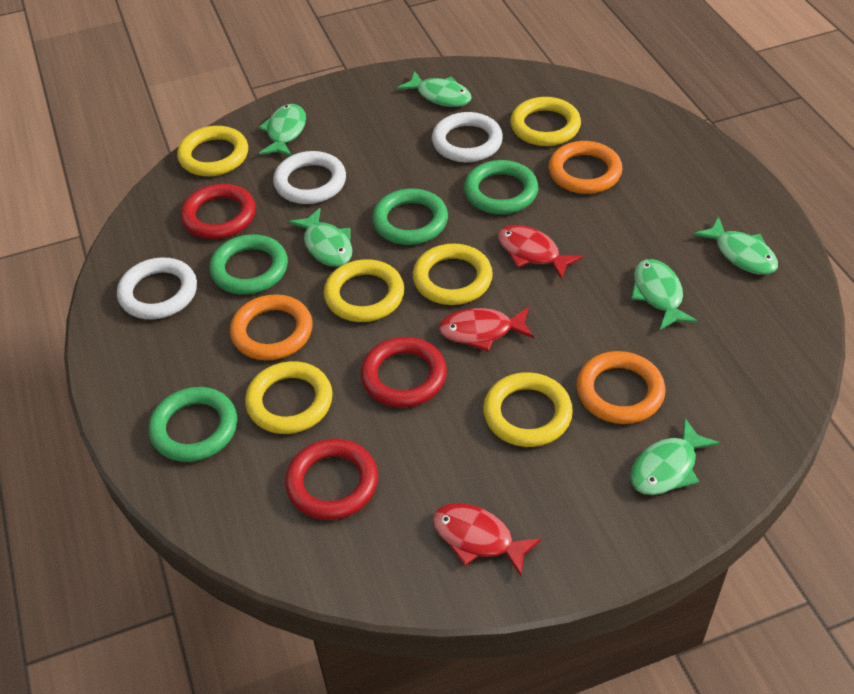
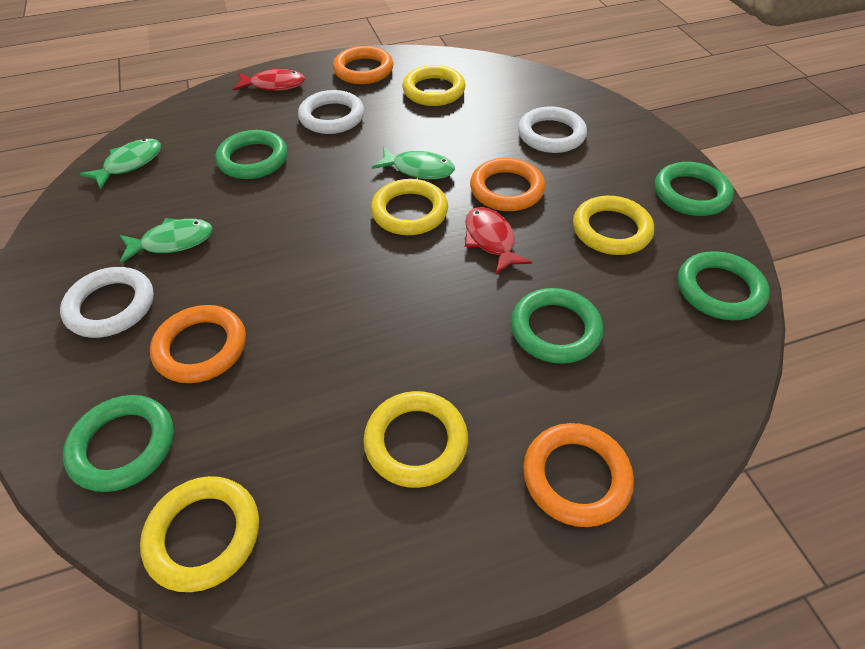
green fish: 6 -> 3
green ring: 4 -> 5
orange ring: 3 -> 4
red fish: 3 -> 2
red ring: 3 -> 0
yellow ring: 6 -> 5

